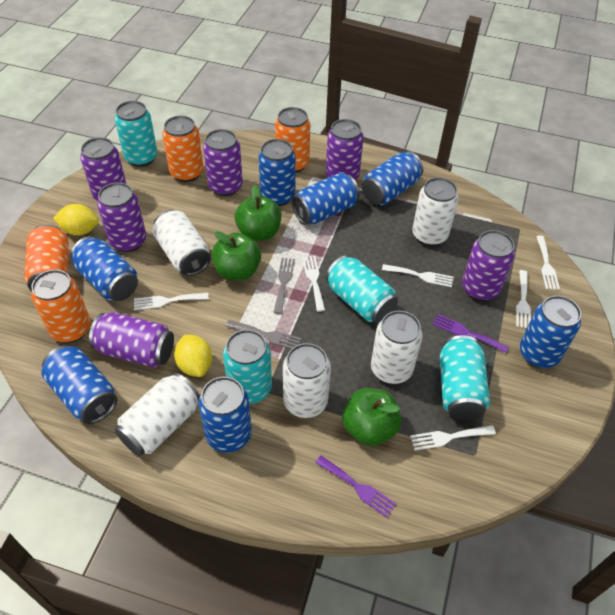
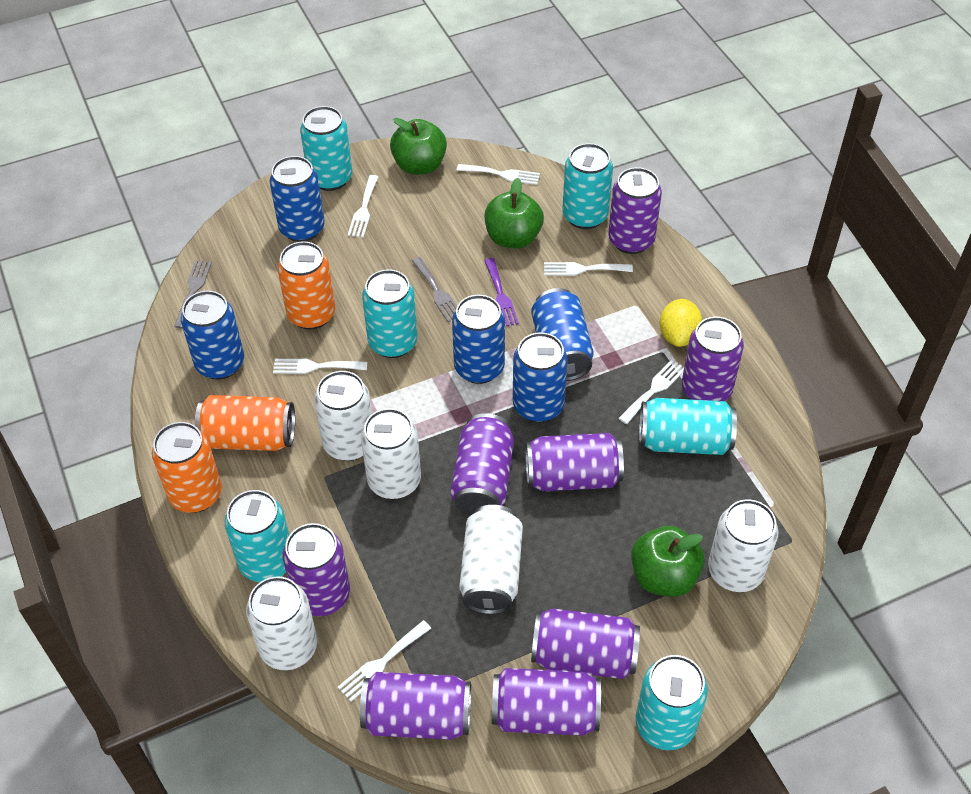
blue can: 7 -> 5
orange can: 4 -> 3
purple can: 6 -> 8
purple fork: 2 -> 1
turquoise can: 4 -> 6
yellow lemon: 2 -> 1

